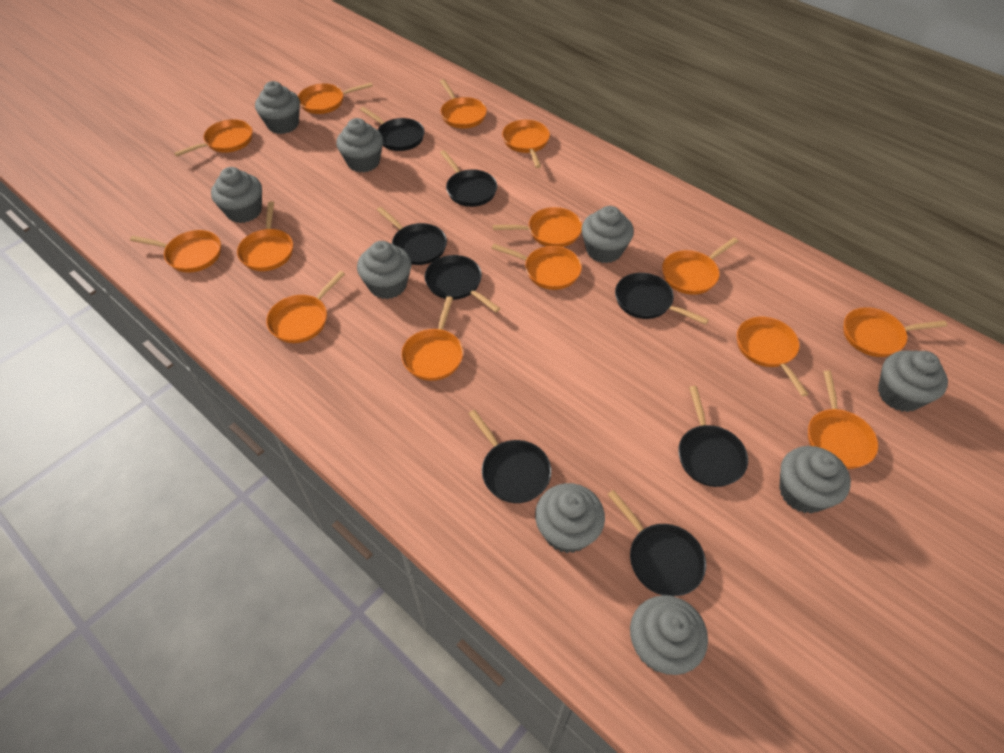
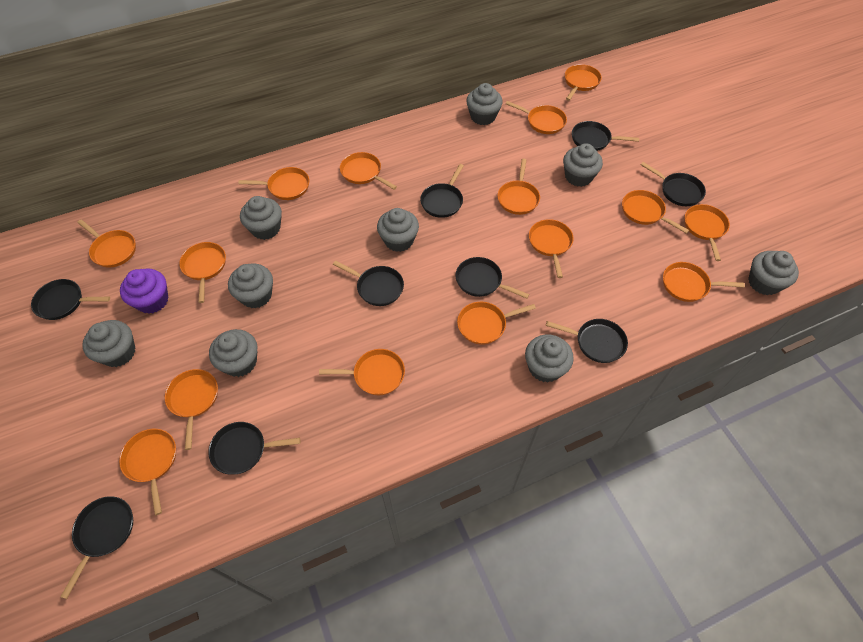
black pan: 8 -> 9
orange pan: 14 -> 15
purple cupcake: 0 -> 1

